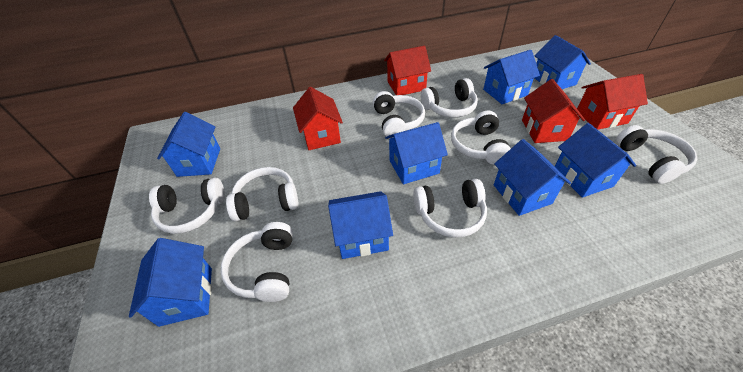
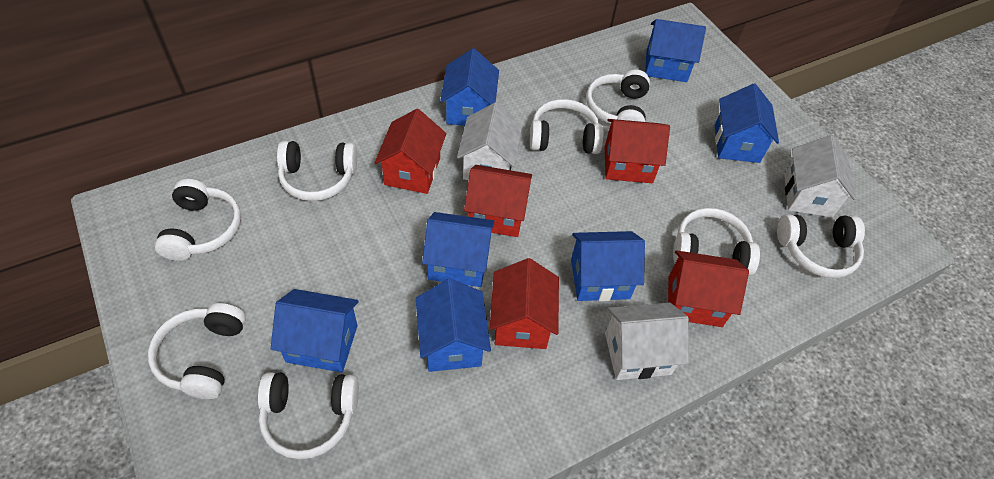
blue house: 8 -> 7
red house: 4 -> 5
white house: 0 -> 3

